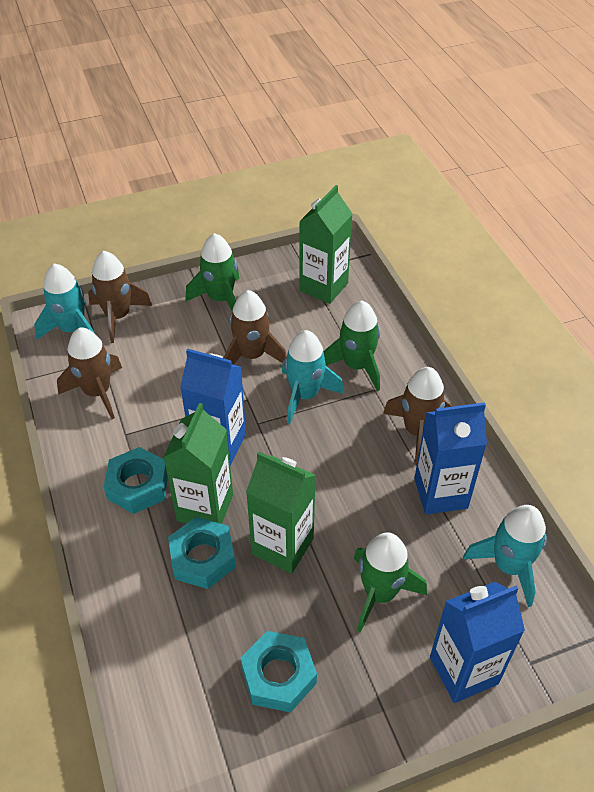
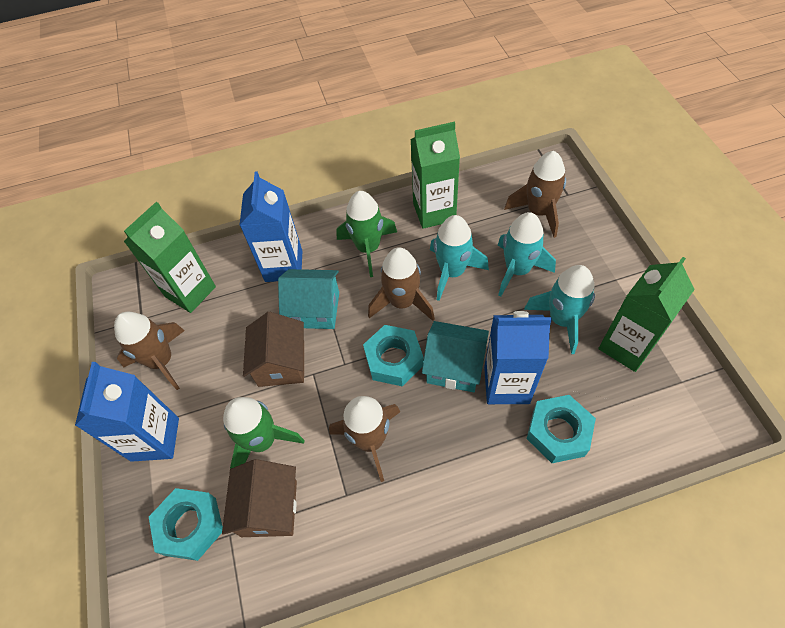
brown house: 0 -> 2
green rocket: 3 -> 2
turquoise house: 0 -> 2

